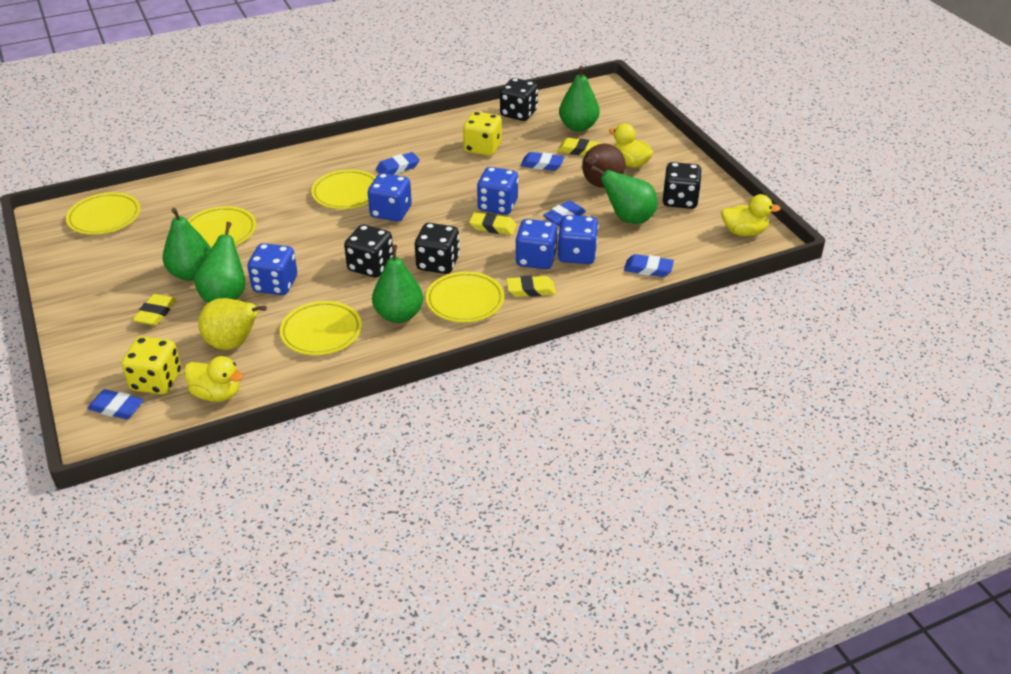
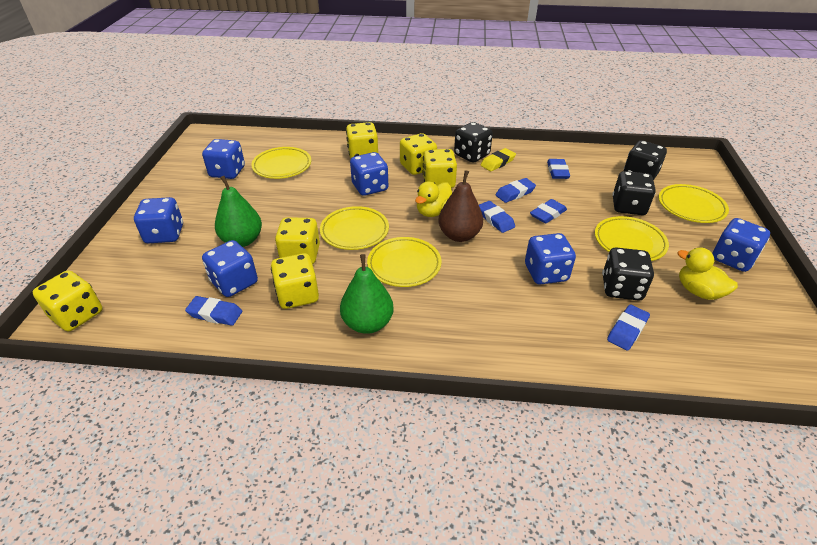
blue dice: 5 -> 6
blue eraser: 5 -> 6
green pear: 5 -> 2
yellow dice: 2 -> 6
yellow duck: 3 -> 2
yellow eraser: 4 -> 1
yellow pear: 1 -> 0

